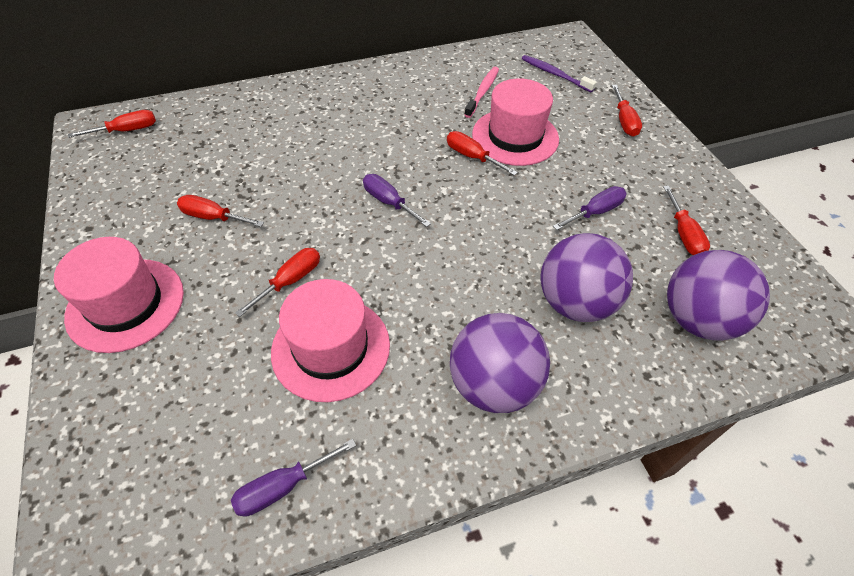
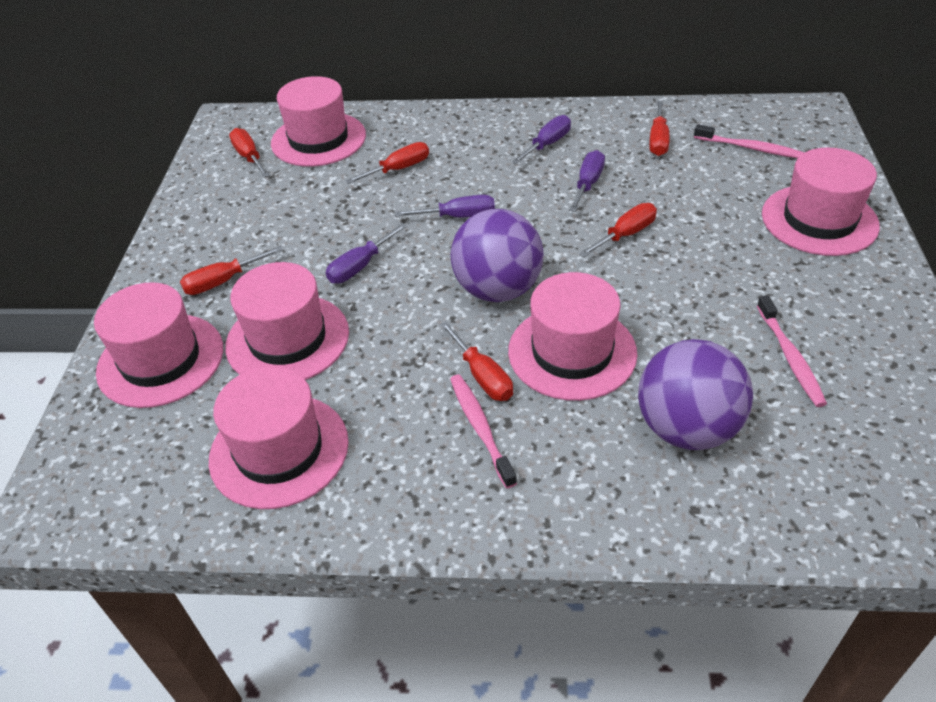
pink hat: 3 -> 6
pink toothbrush: 1 -> 3
purple ball: 3 -> 2
purple screwdriver: 3 -> 4
purple toothbrush: 1 -> 0

